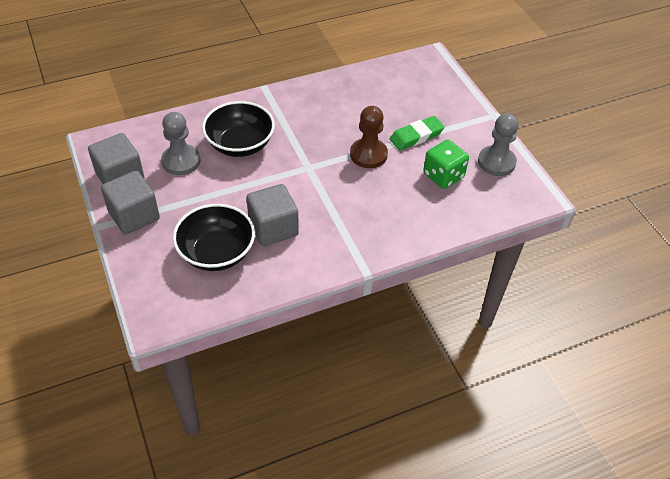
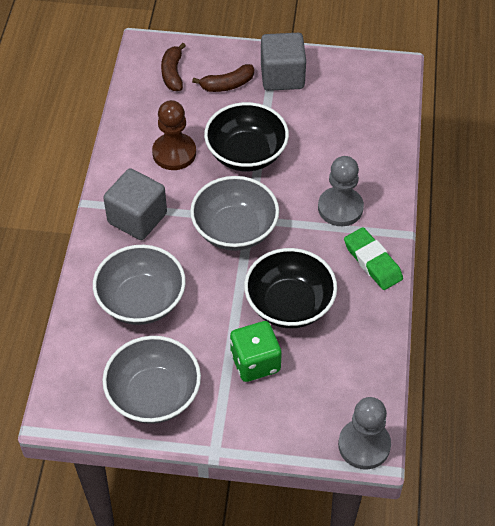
brown banana: 0 -> 2
grey bowl: 0 -> 3
grey cube: 3 -> 2

